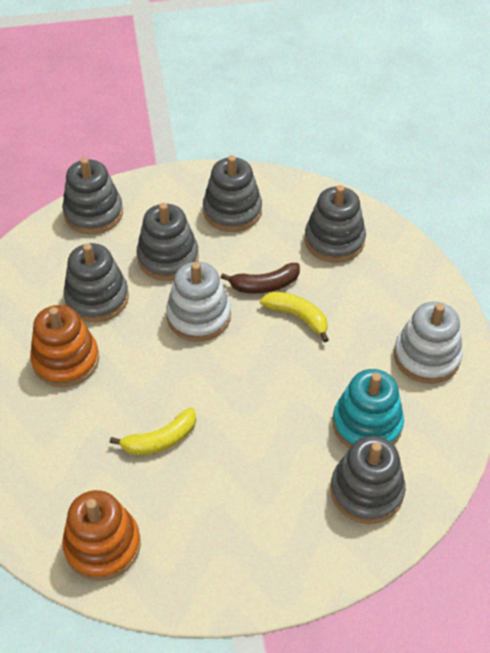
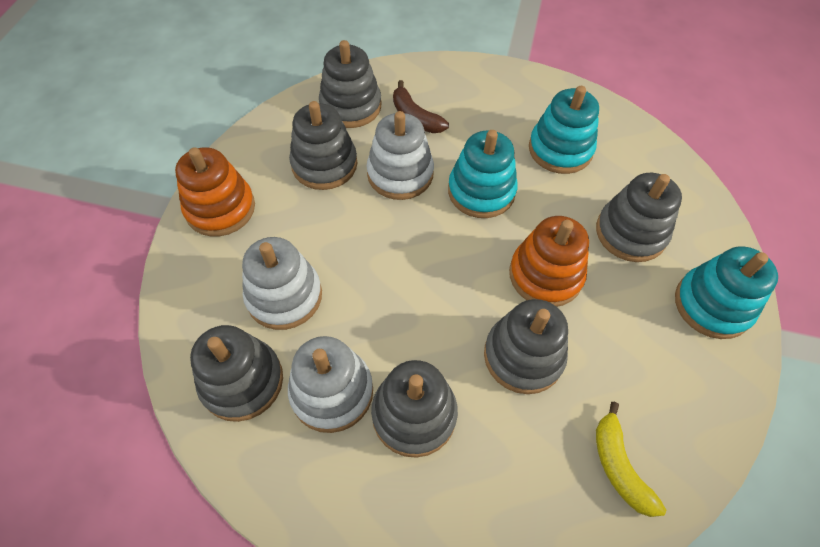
turquoise stacking toy: 1 -> 3
white stacking toy: 2 -> 3
yellow banana: 2 -> 1

